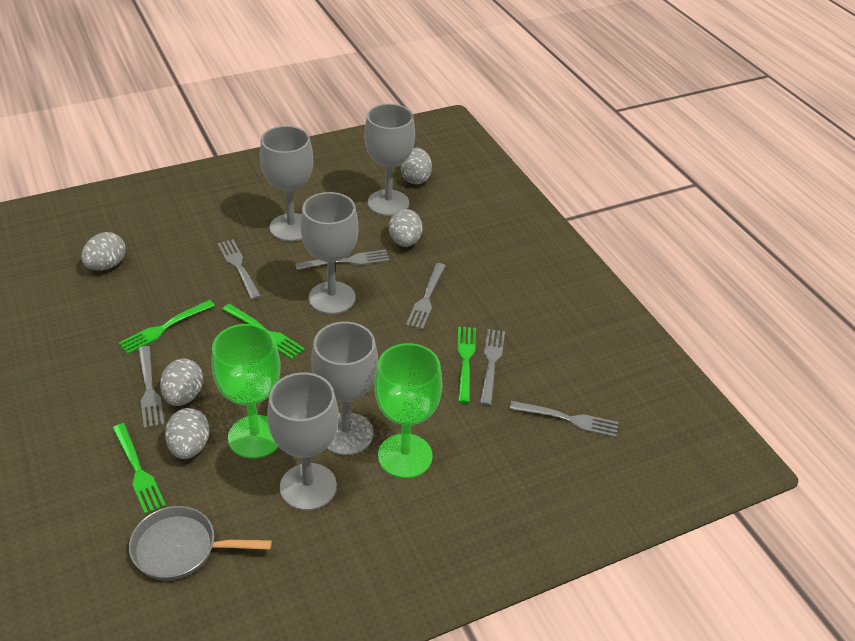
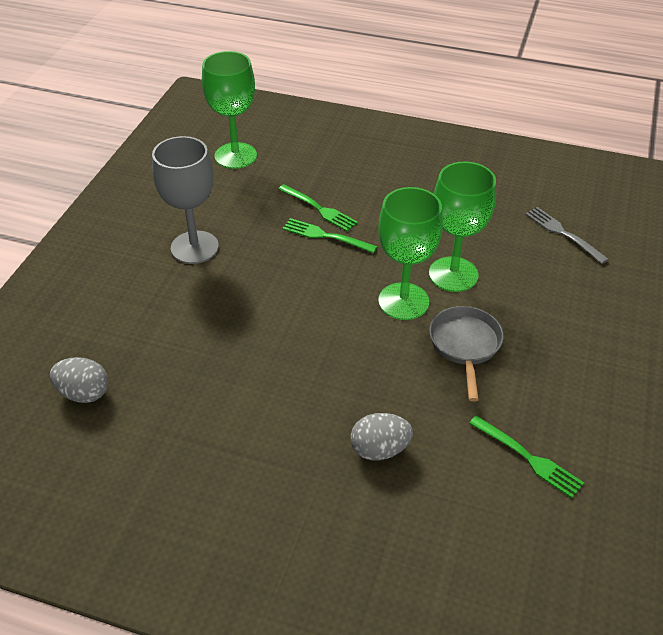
green fork: 4 -> 3
green goblet: 2 -> 3
grey egg: 5 -> 2
grey fork: 6 -> 1
grey goblet: 5 -> 1

